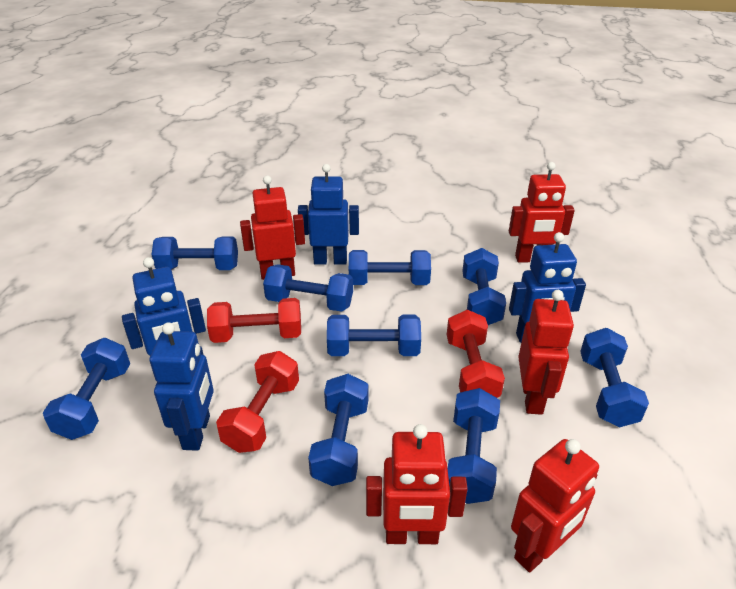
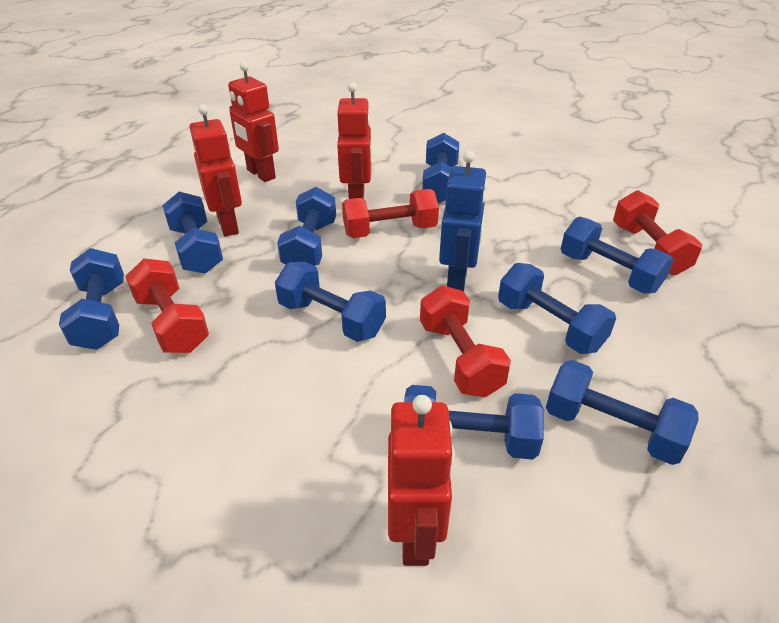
blue robot: 4 -> 1
red dumbbell: 3 -> 4
red robot: 5 -> 4

